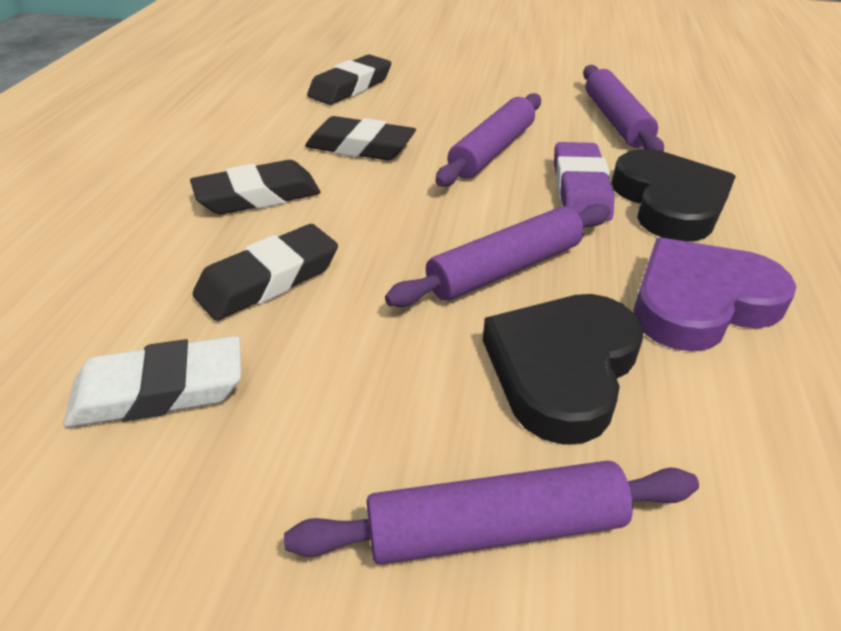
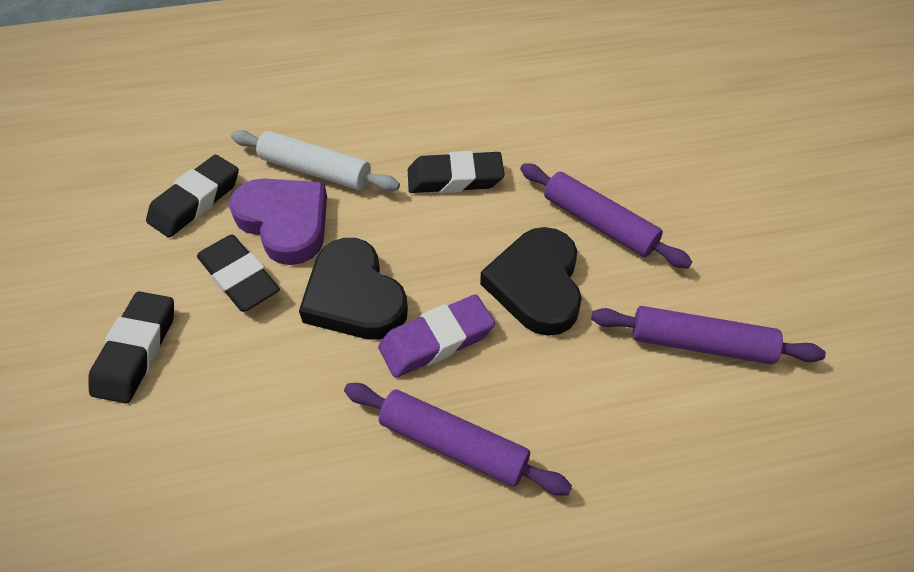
purple rolling pin: 4 -> 3
white eraser: 1 -> 0
white rolling pin: 0 -> 1

